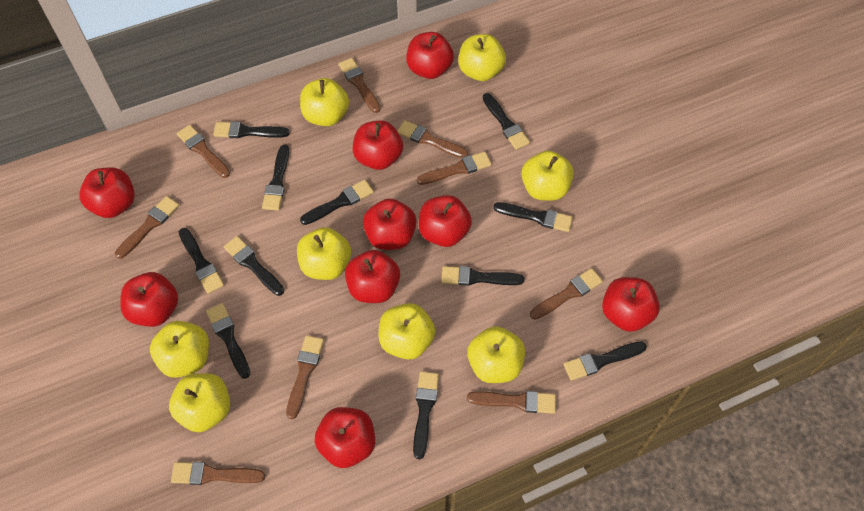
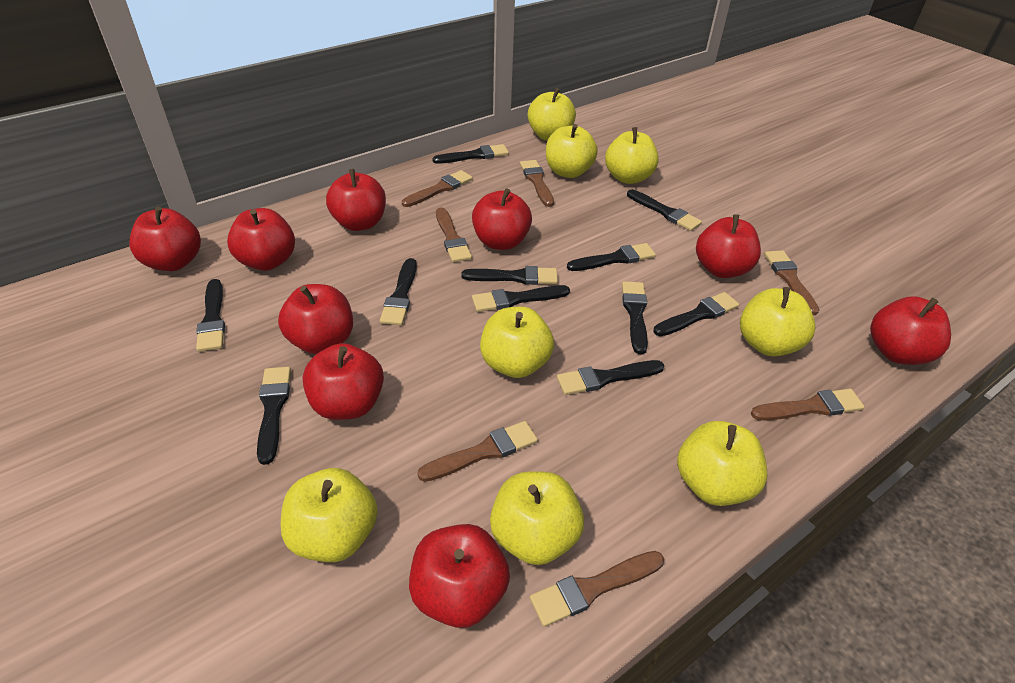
brown brush: 9 -> 7

